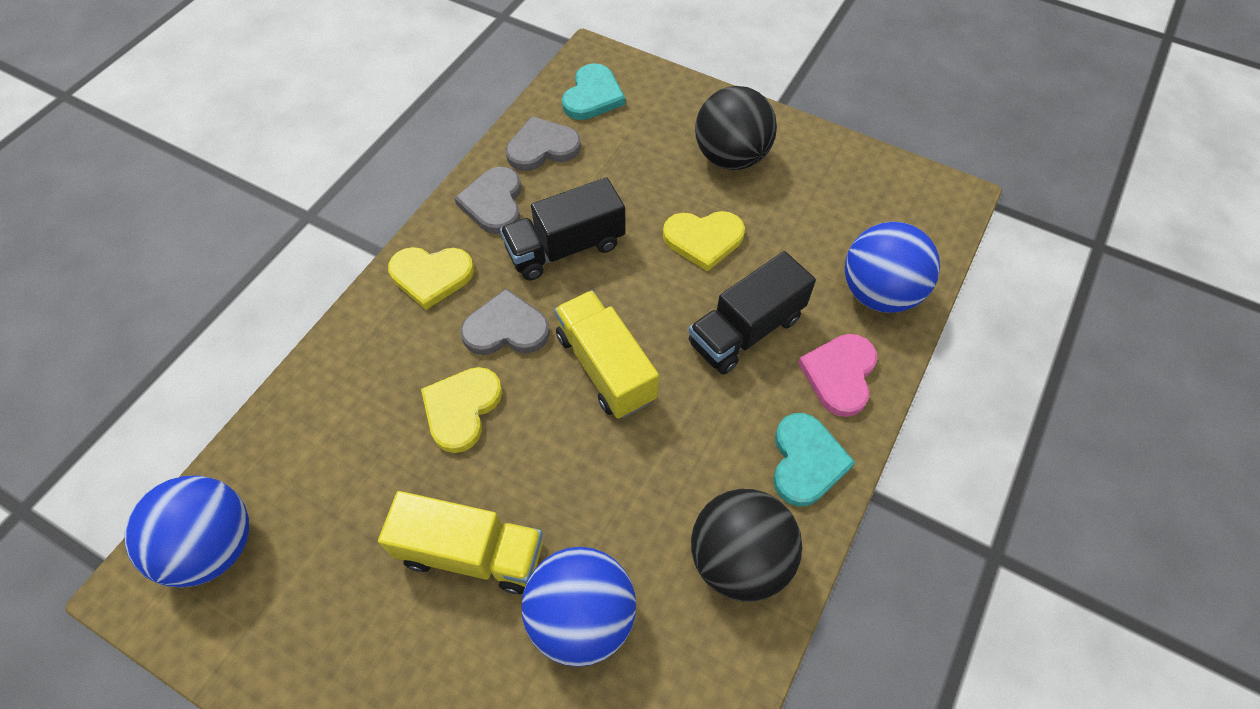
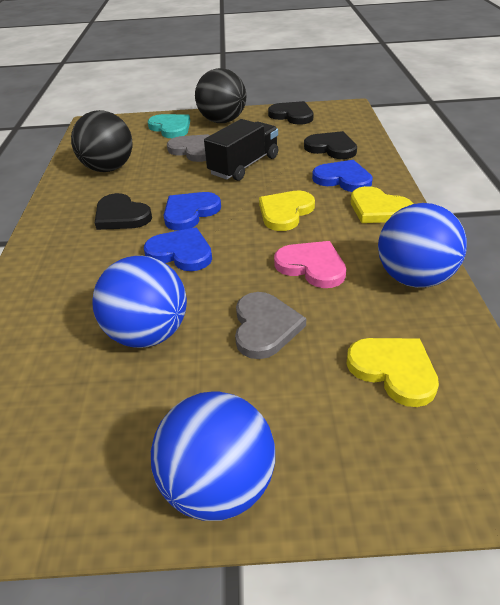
black heart: 0 -> 3
black truck: 2 -> 1
blue heart: 0 -> 3
grey heart: 3 -> 2
turquoise heart: 2 -> 1
yellow truck: 2 -> 0

